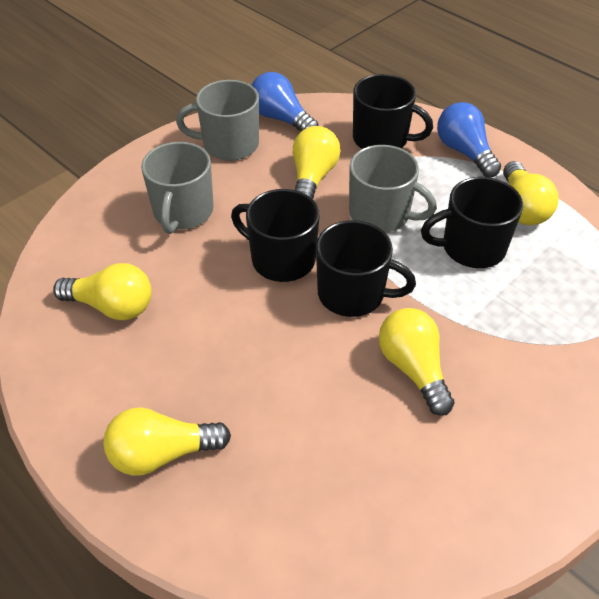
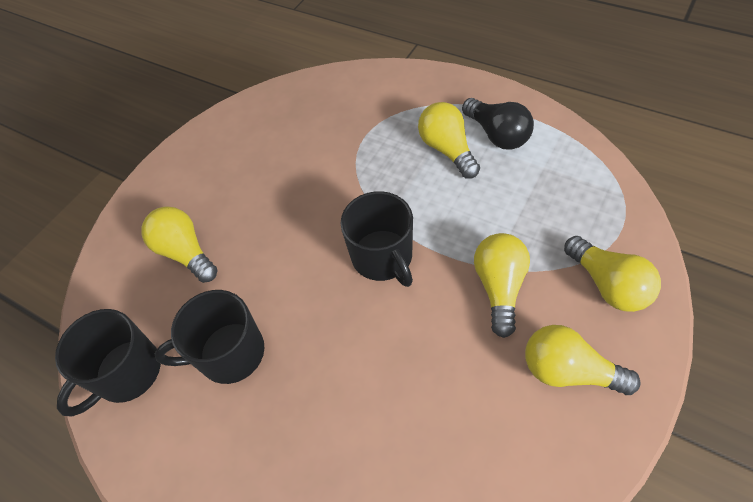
black light bulb: 0 -> 1
black mug: 4 -> 3
blue light bulb: 2 -> 0
grey mug: 3 -> 0

